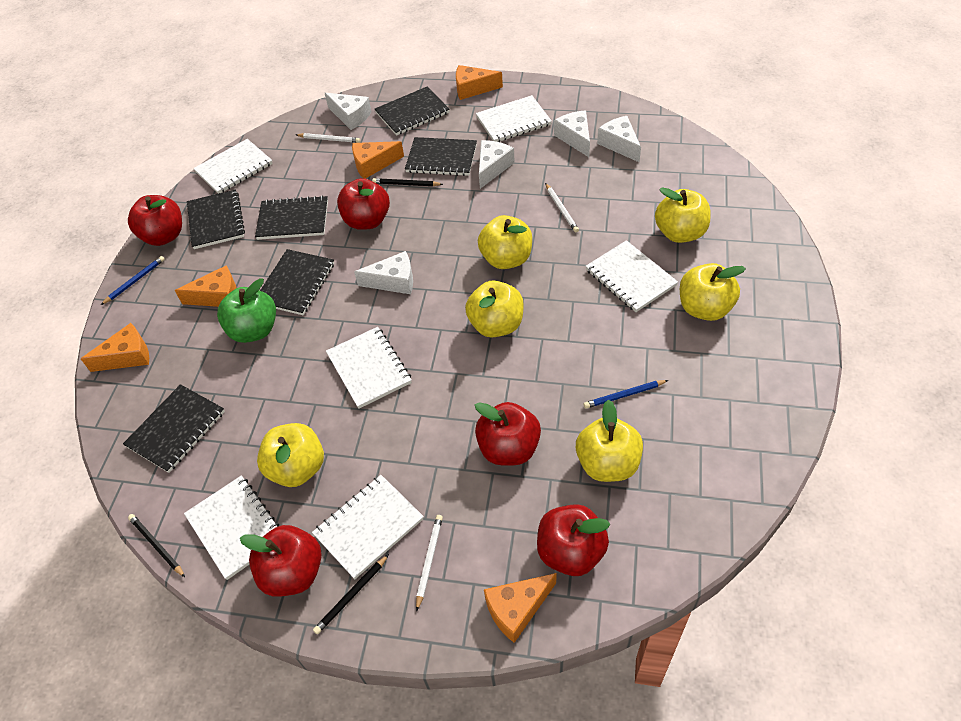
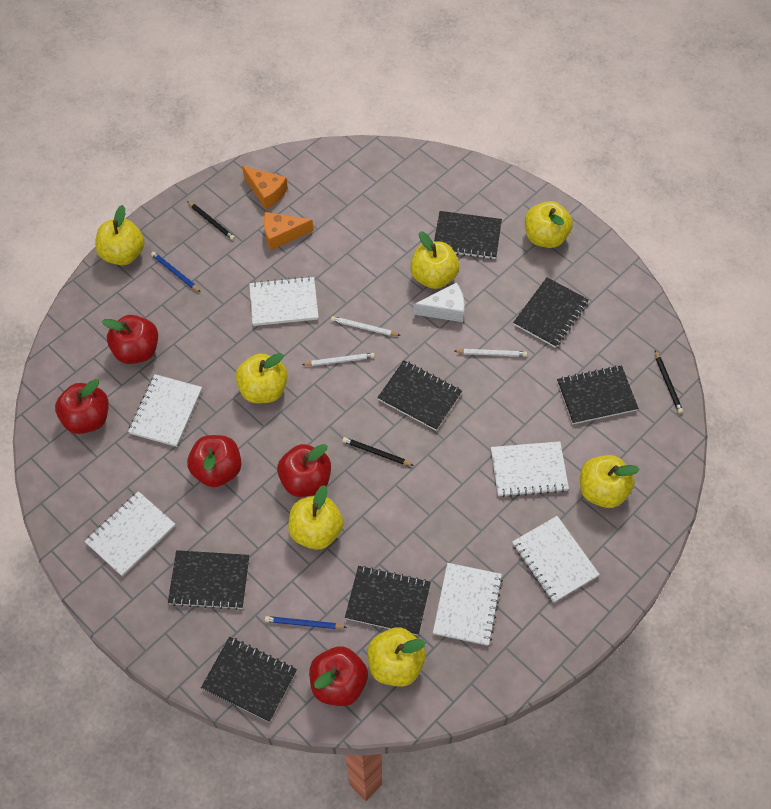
black notebook: 6 -> 7
green apple: 1 -> 0
orange cheese: 5 -> 2
white cheese: 5 -> 1
yellow apple: 6 -> 7

